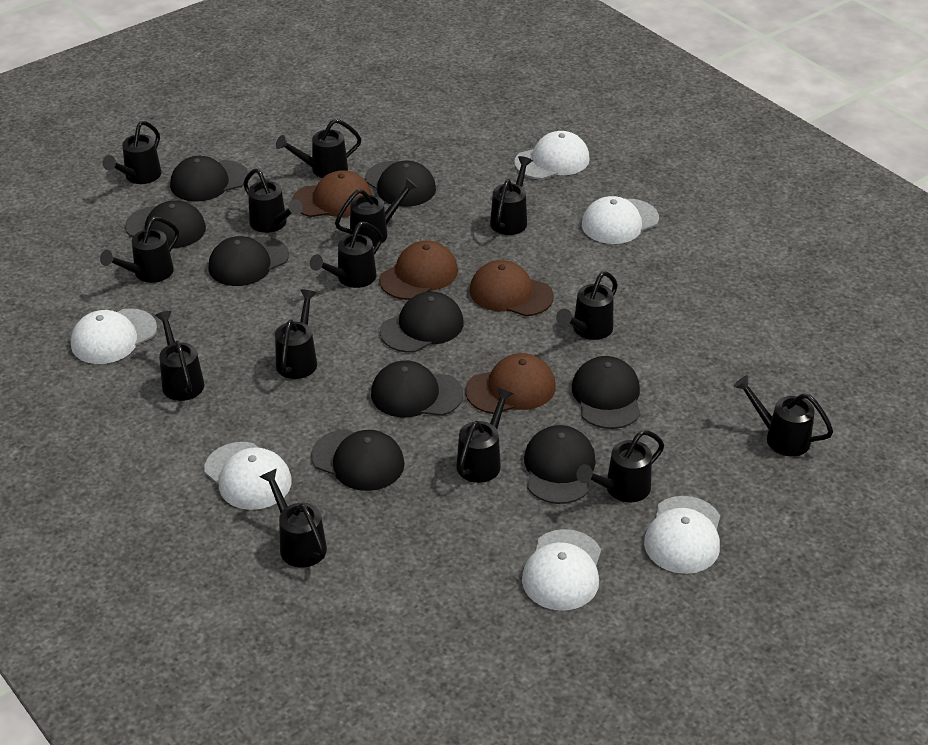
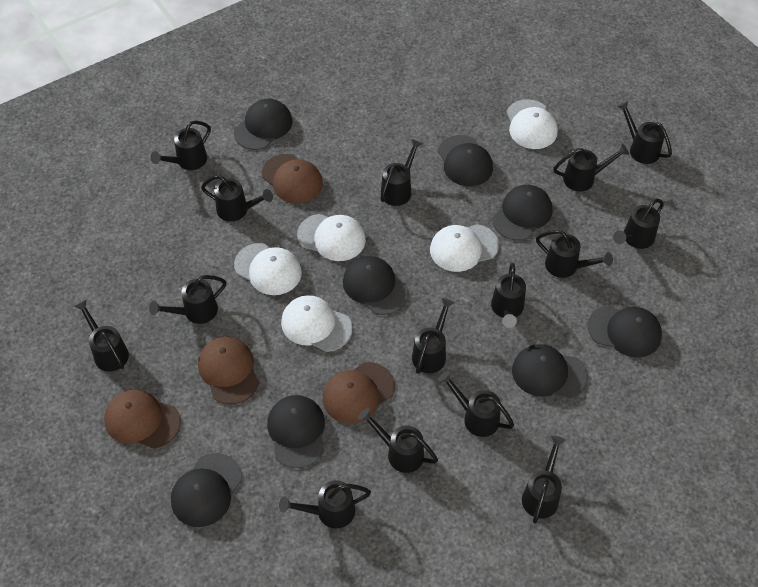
black cap: 9 -> 8
black watering can: 14 -> 15
white cap: 6 -> 5

